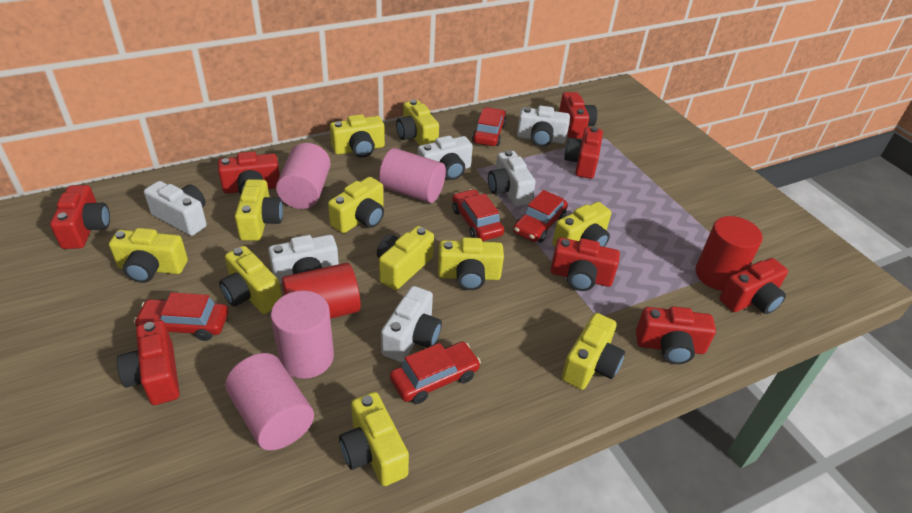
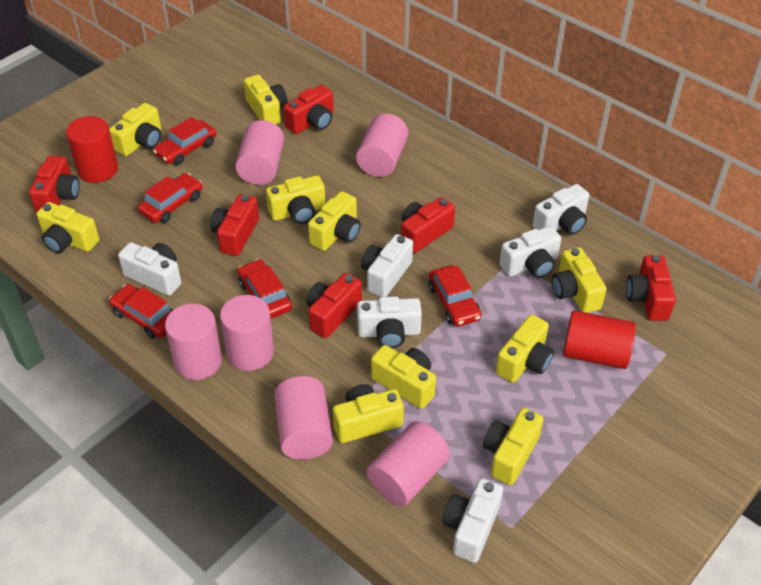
pink cylinder: 4 -> 6
red camera: 8 -> 6
yellow camera: 11 -> 10

